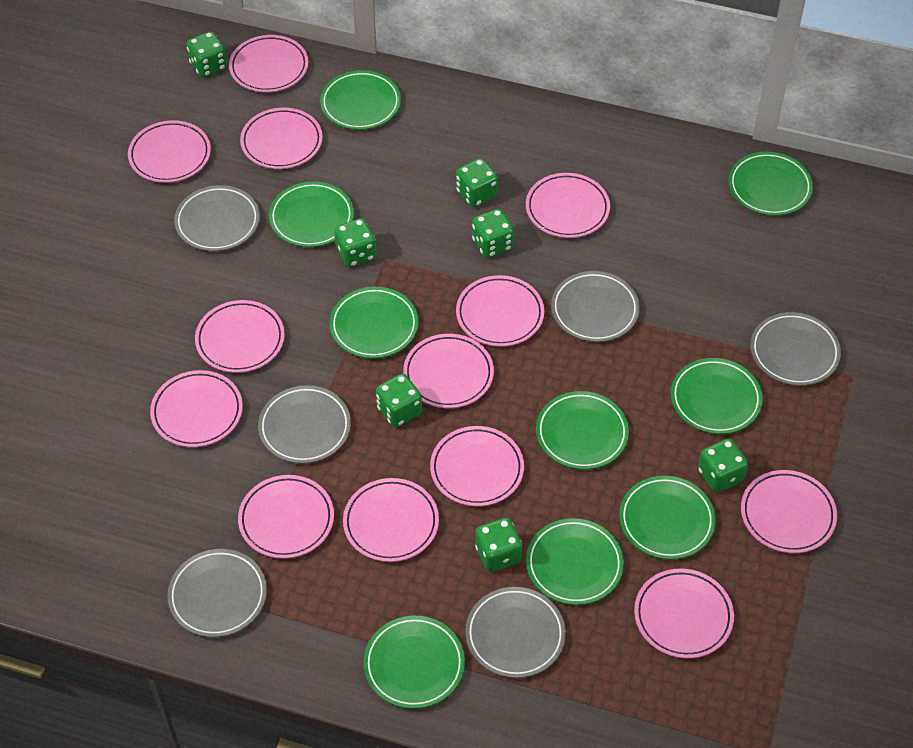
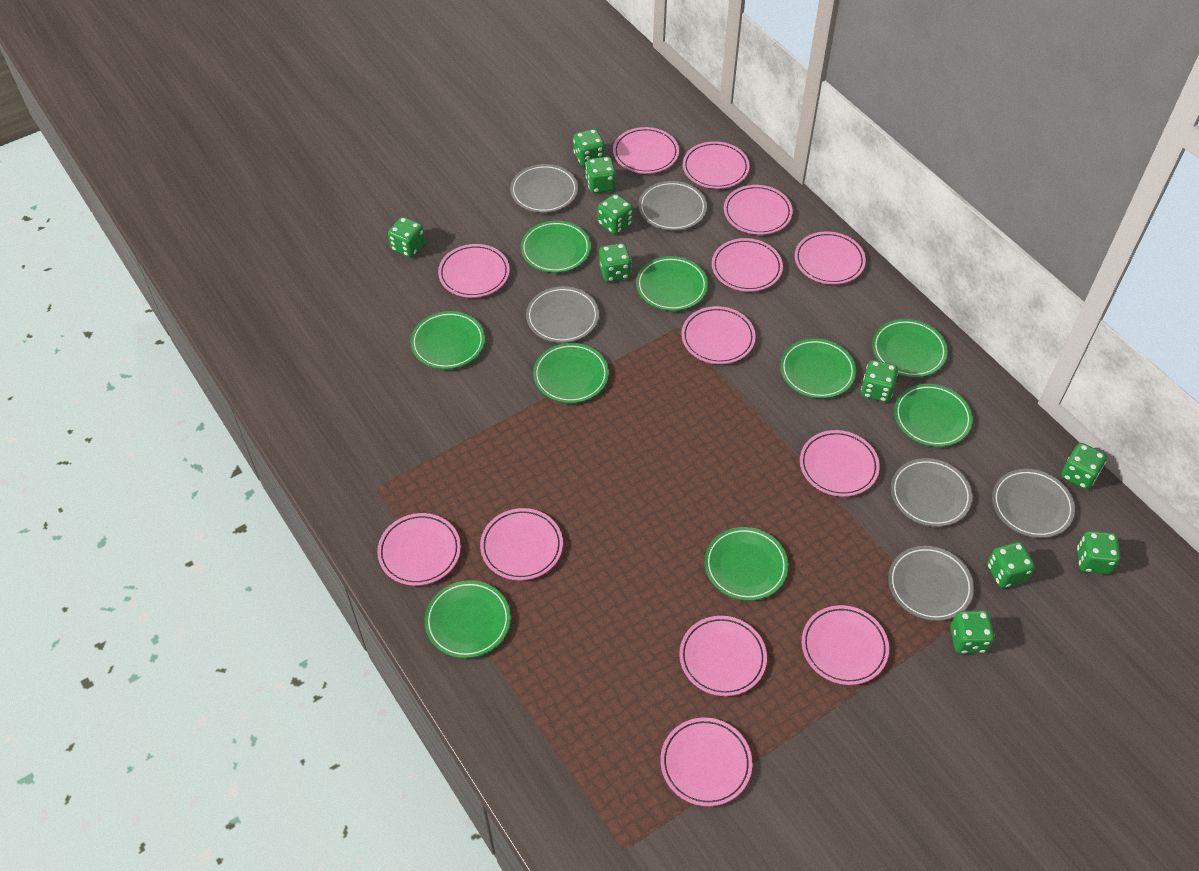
green dice: 7 -> 10

